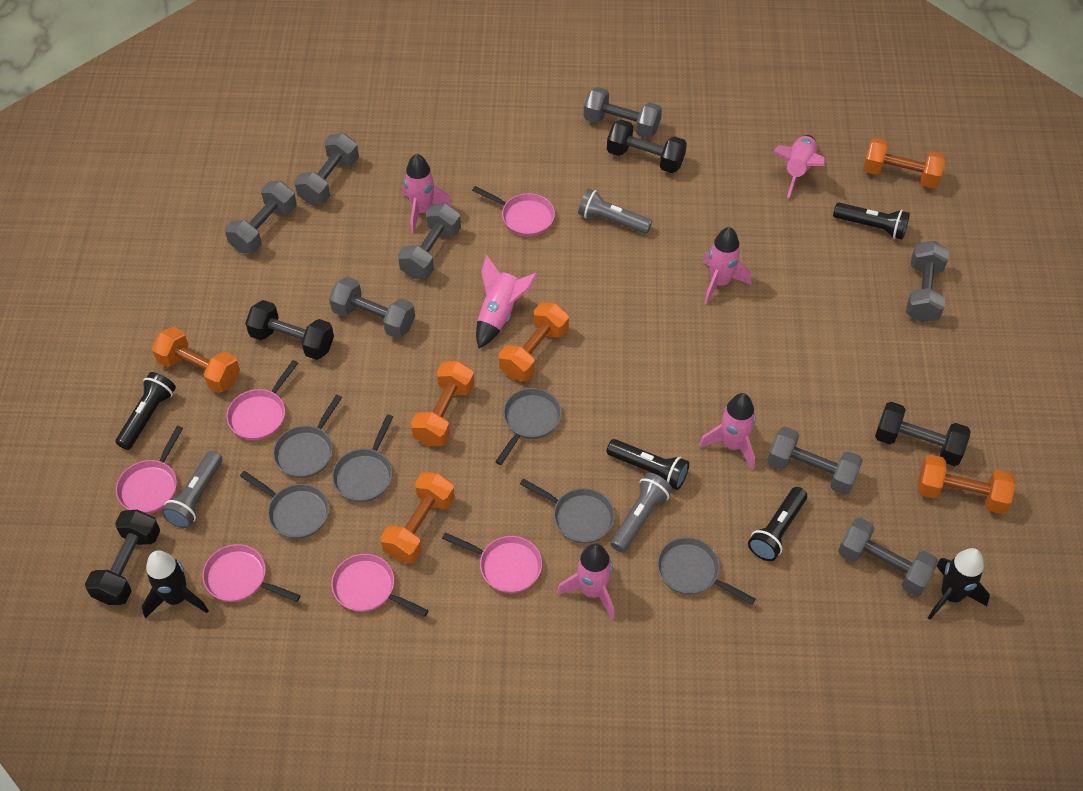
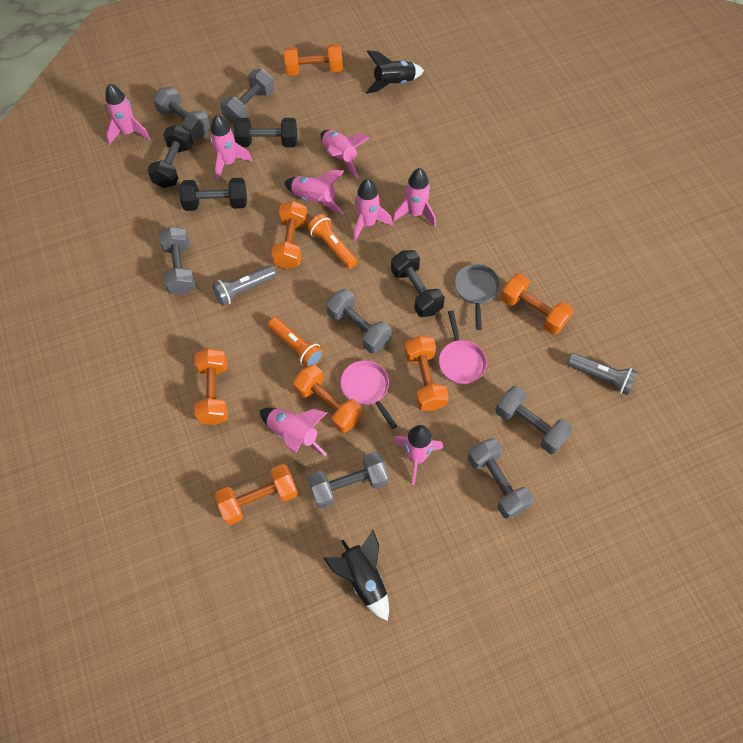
black flashlight: 4 -> 0
grey dumbbell: 8 -> 7
grey flashlight: 3 -> 2
grey pan: 6 -> 1
orange dumbbell: 6 -> 7
orange flashlight: 0 -> 2
pink pan: 6 -> 2
pink rocket: 6 -> 8

